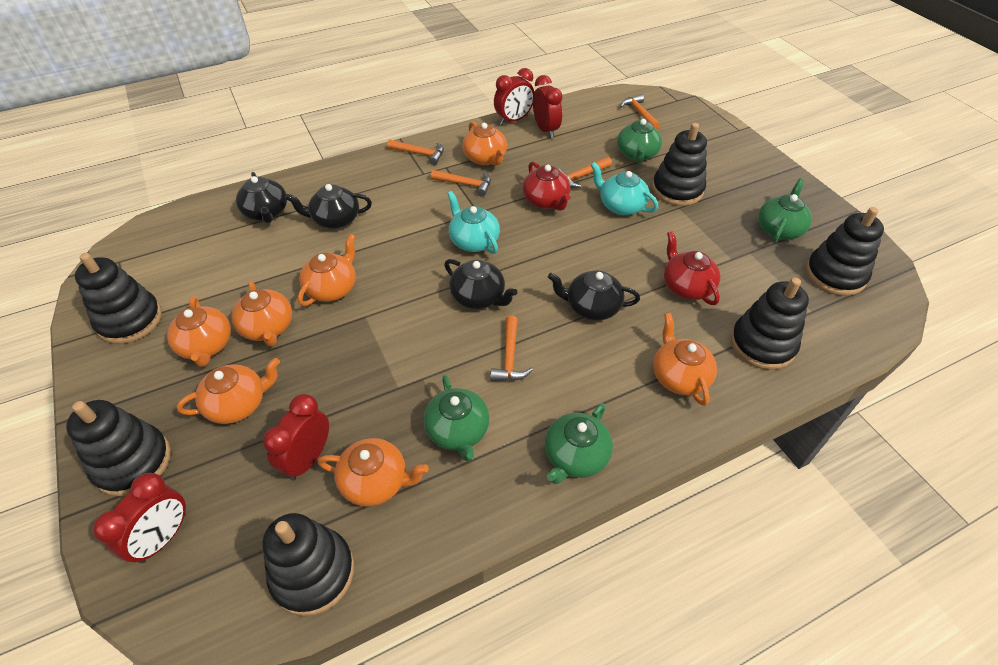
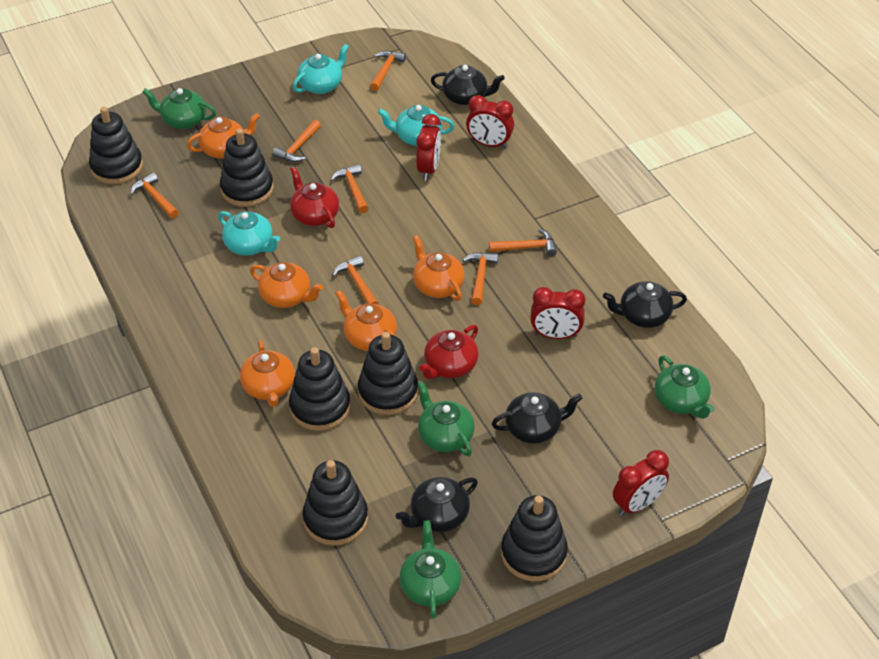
orange hammer: 5 -> 7
orange teapot: 7 -> 5
turquoise teapot: 2 -> 3

